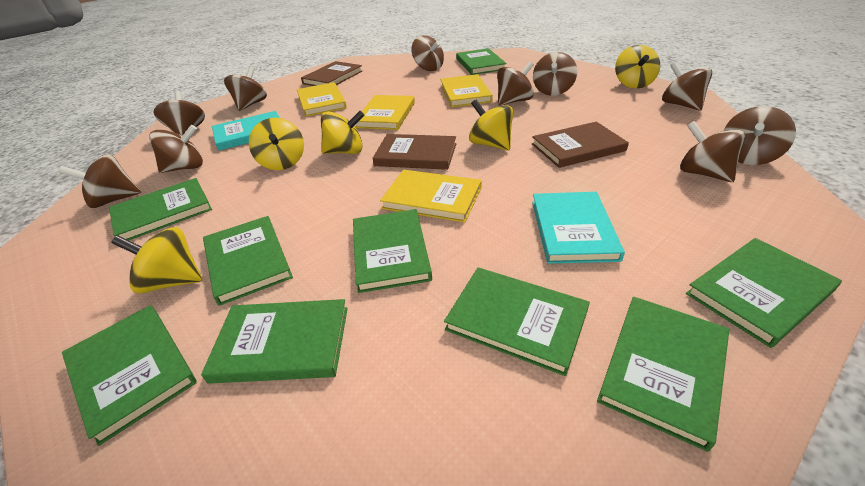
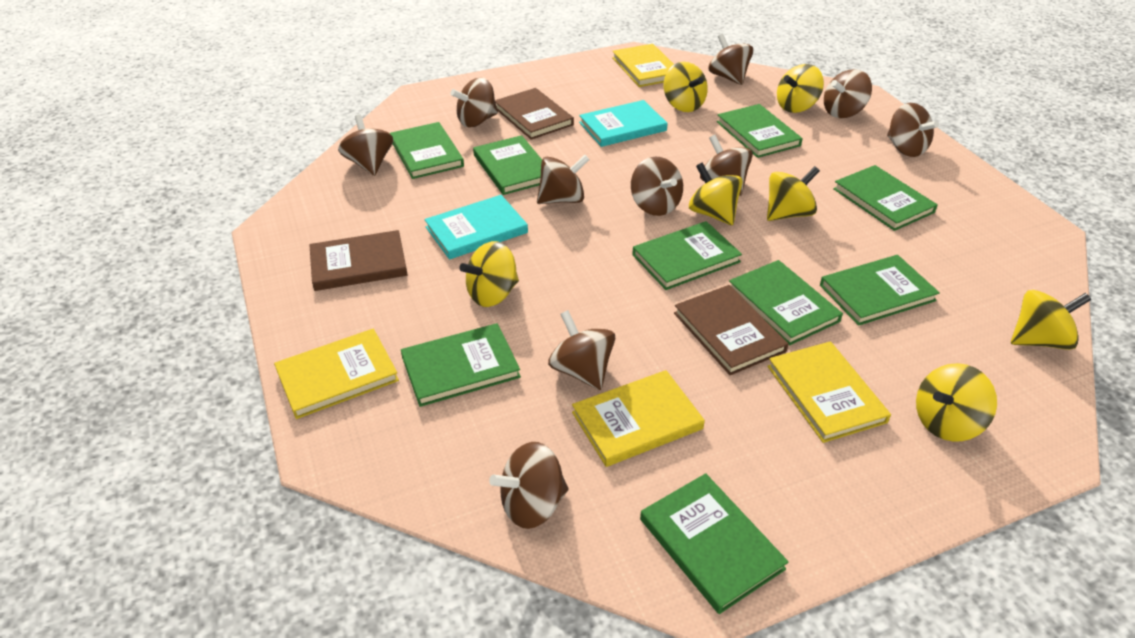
yellow spinning top: 5 -> 7

